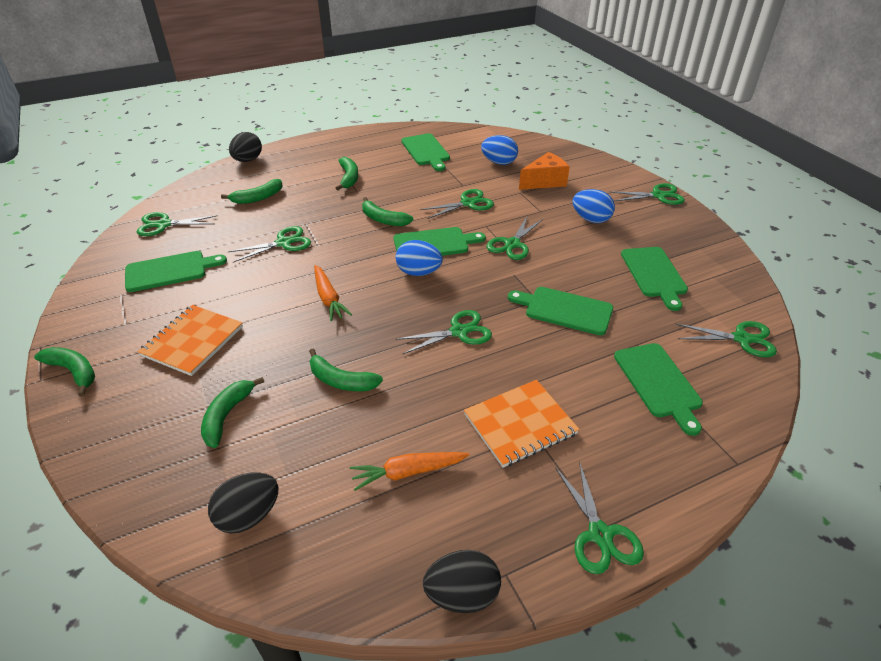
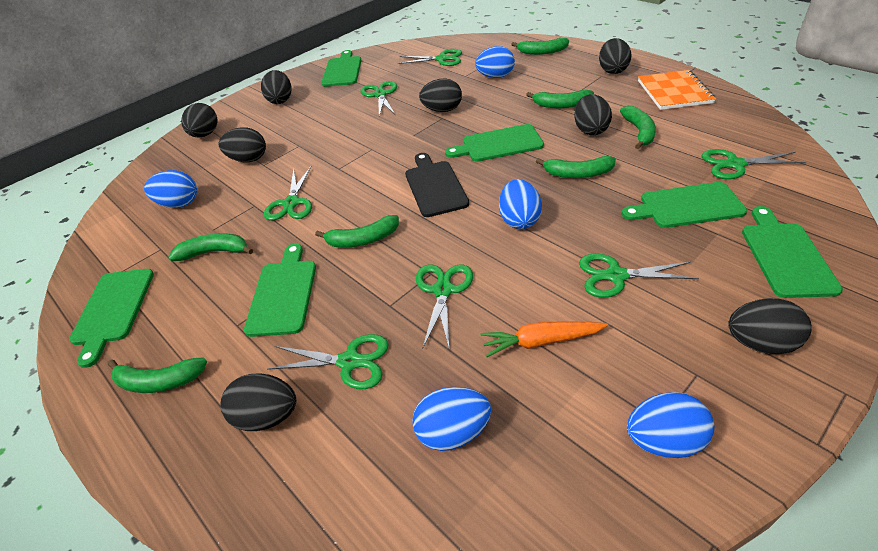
black cutting board: 0 -> 1
black egg: 3 -> 8
blue egg: 3 -> 5
green banana: 6 -> 7
green scissors: 8 -> 7
orange carrot: 2 -> 1
orange cheese: 1 -> 0
orange notebook: 2 -> 1

